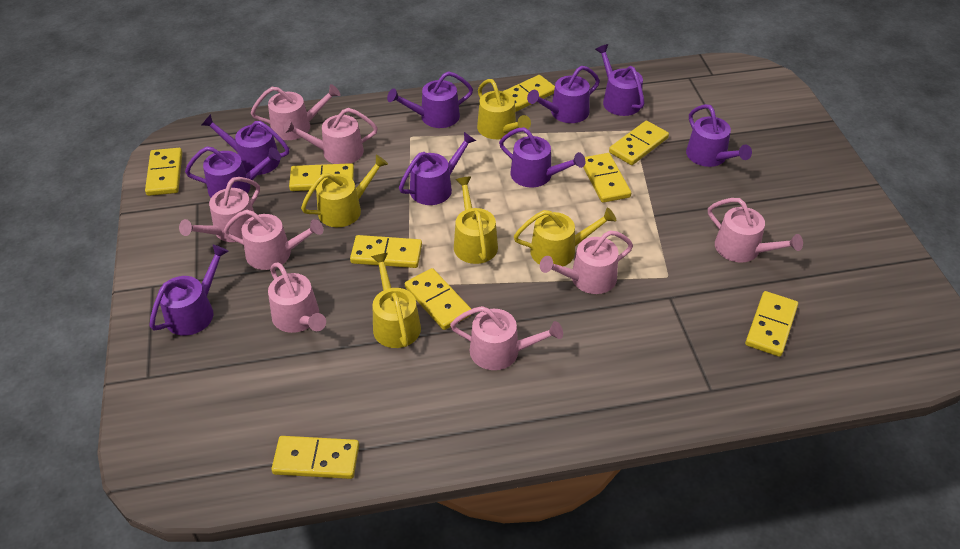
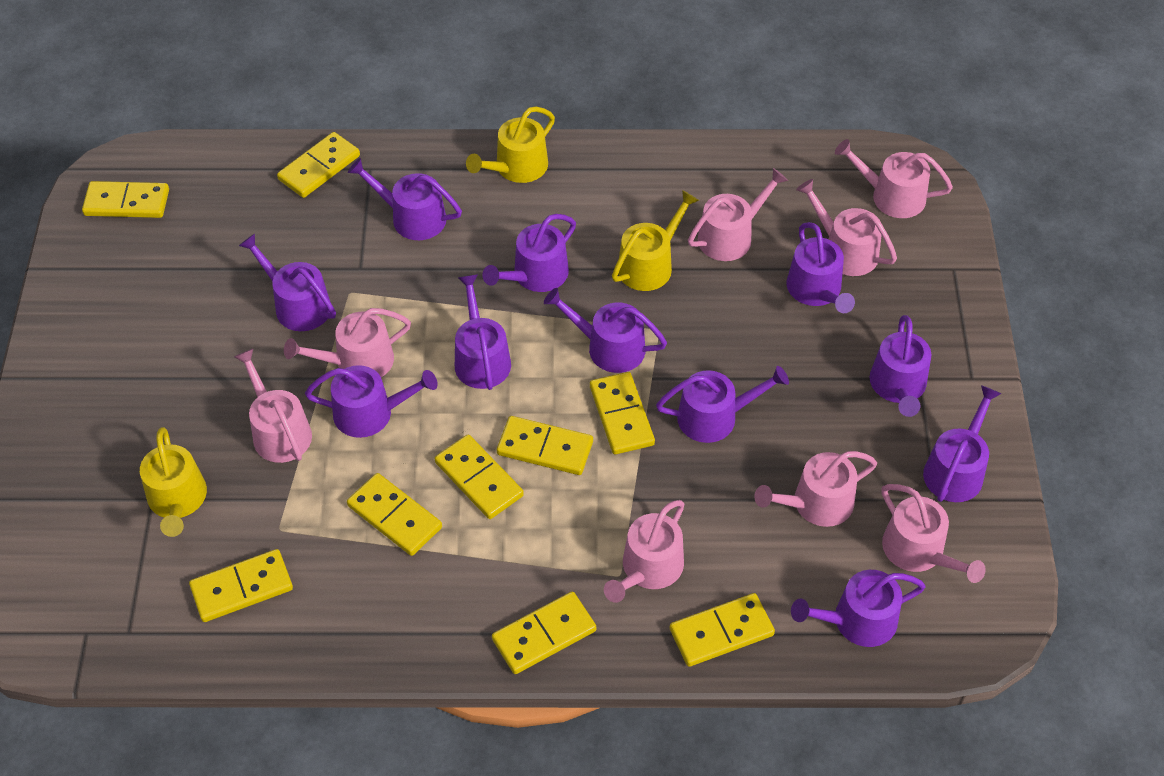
purple watering can: 9 -> 11
yellow watering can: 5 -> 3

